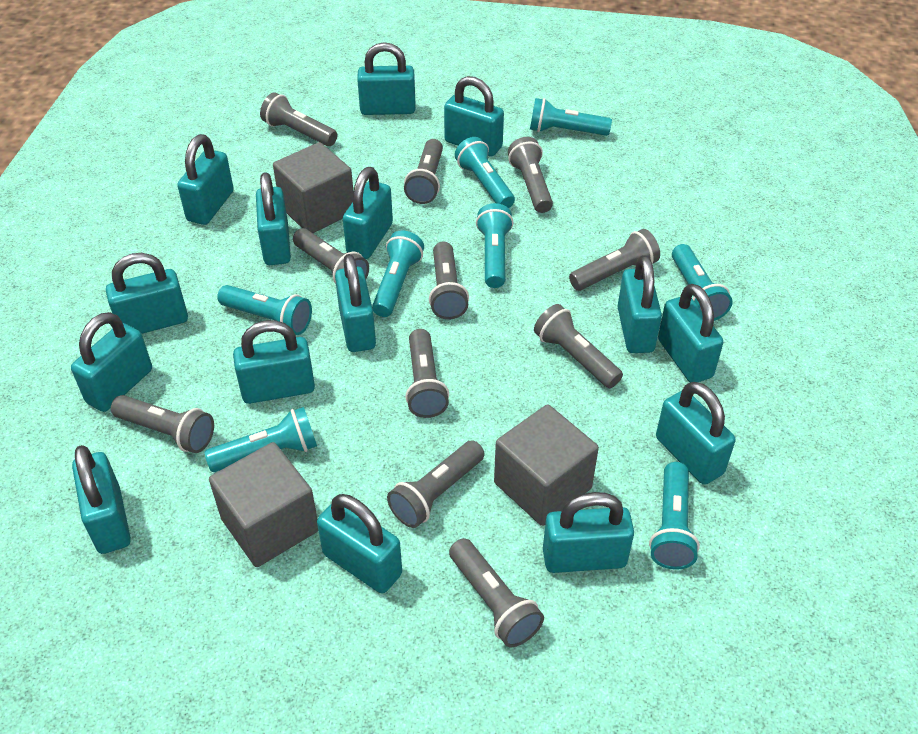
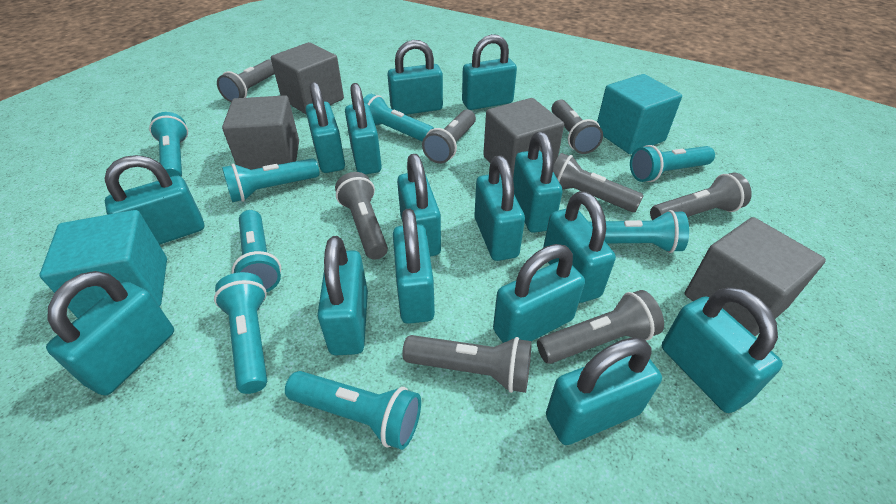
grey cube: 3 -> 4
grey flashlight: 11 -> 8
turquoise cube: 0 -> 2

